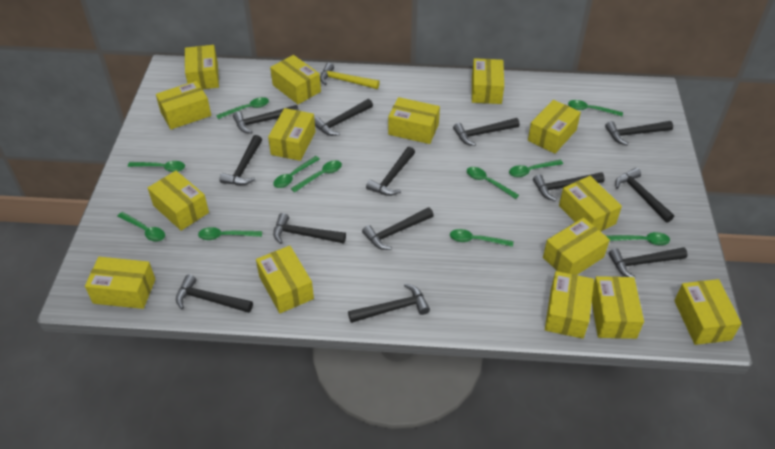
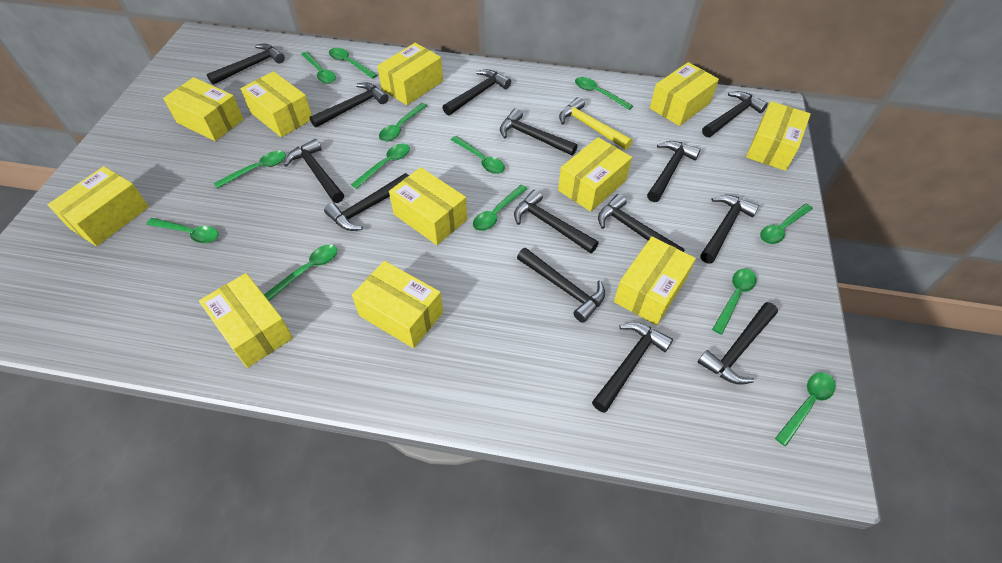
black hammer: 13 -> 14
green spoon: 11 -> 13
yellow box: 15 -> 11

